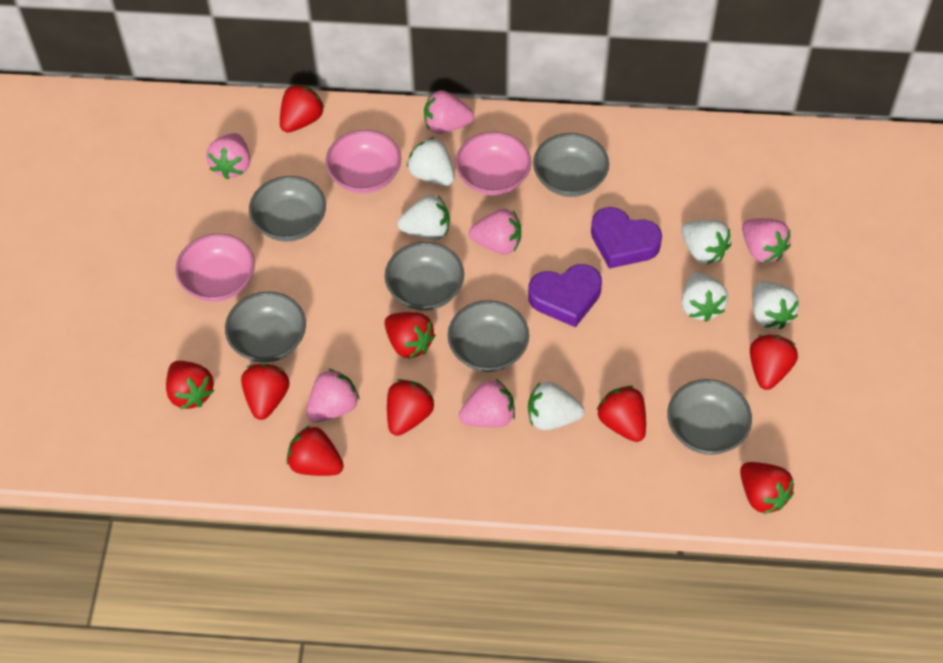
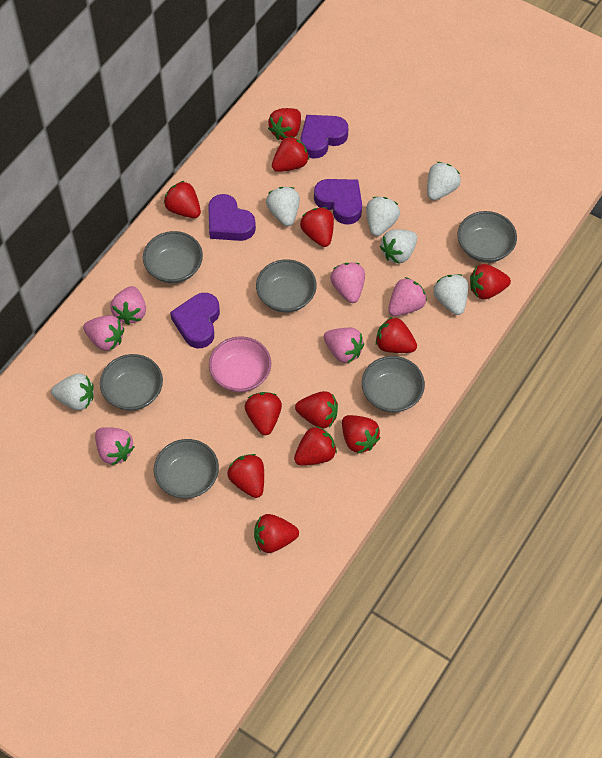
pink bowl: 3 -> 1
purple heart: 2 -> 4
red strawberry: 9 -> 12

